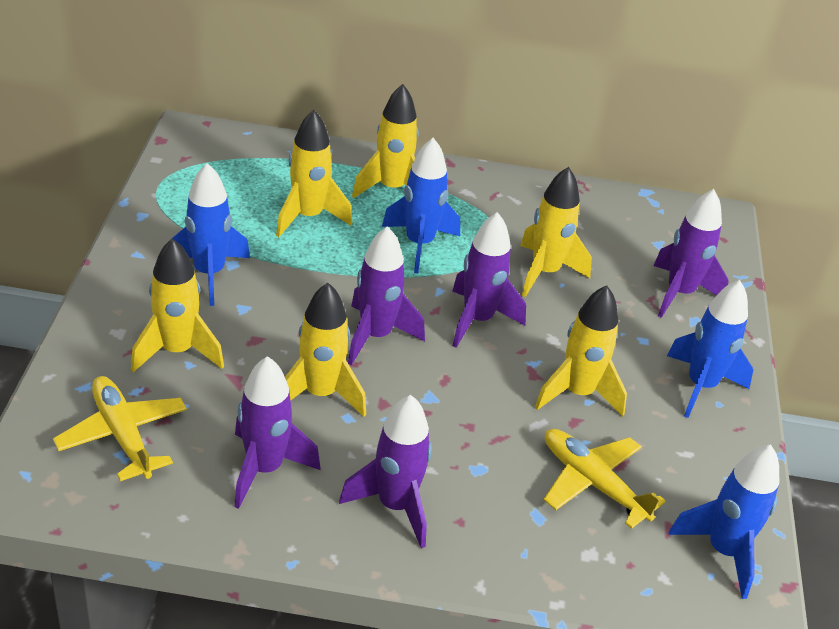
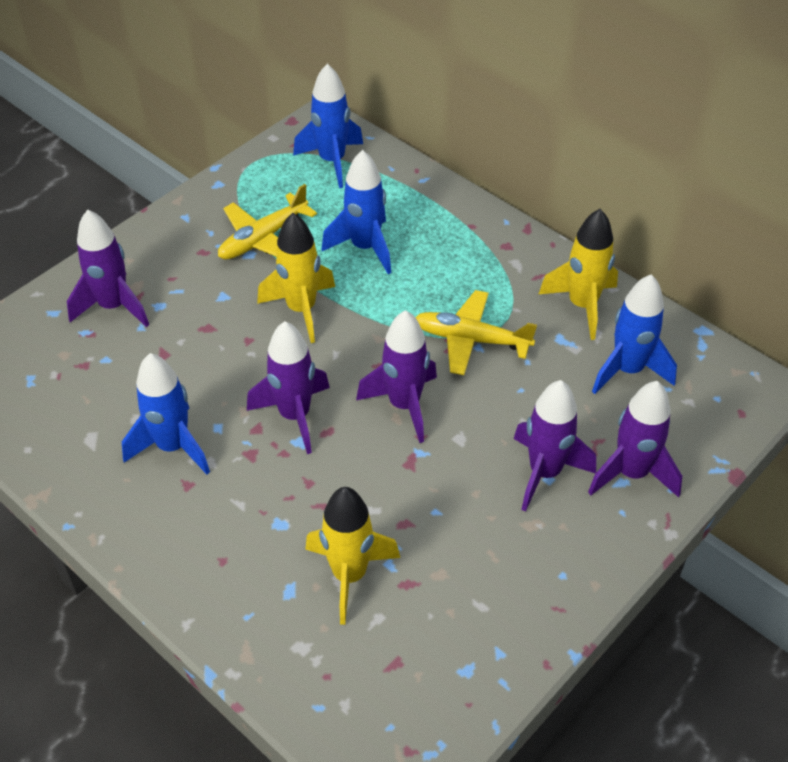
yellow rocket: 6 -> 3

